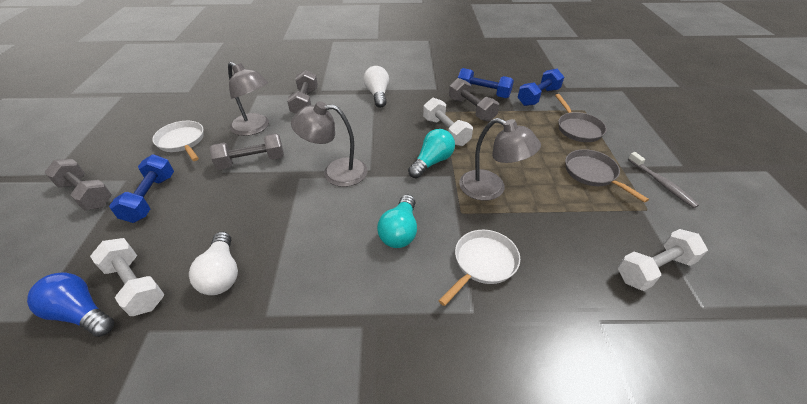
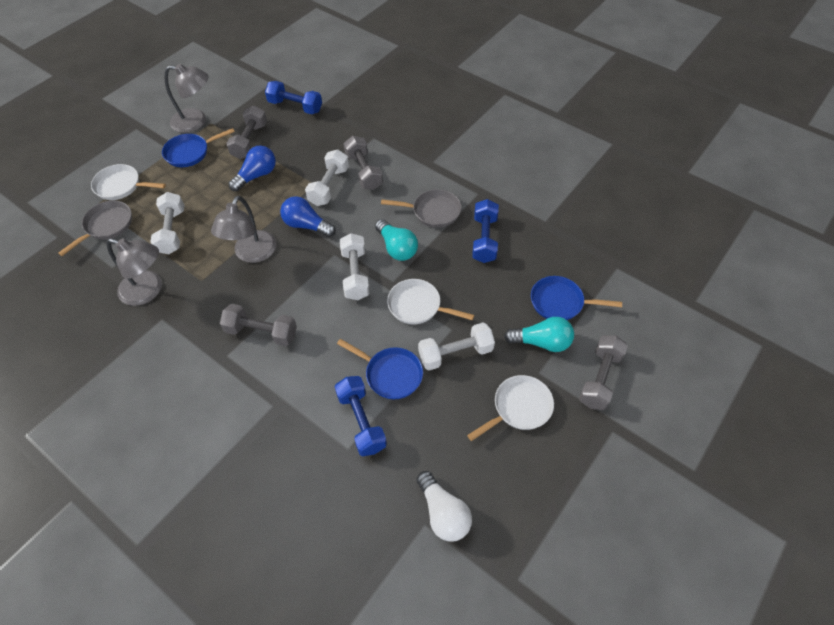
blue light bulb: 1 -> 2
blue pan: 0 -> 3
grey toothbrush: 1 -> 0
white dumbbell: 3 -> 4
white light bulb: 2 -> 1
white pan: 2 -> 3

